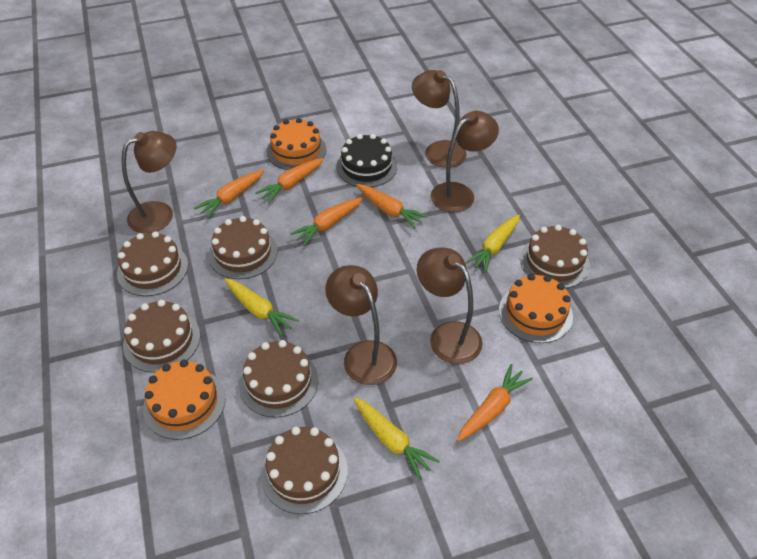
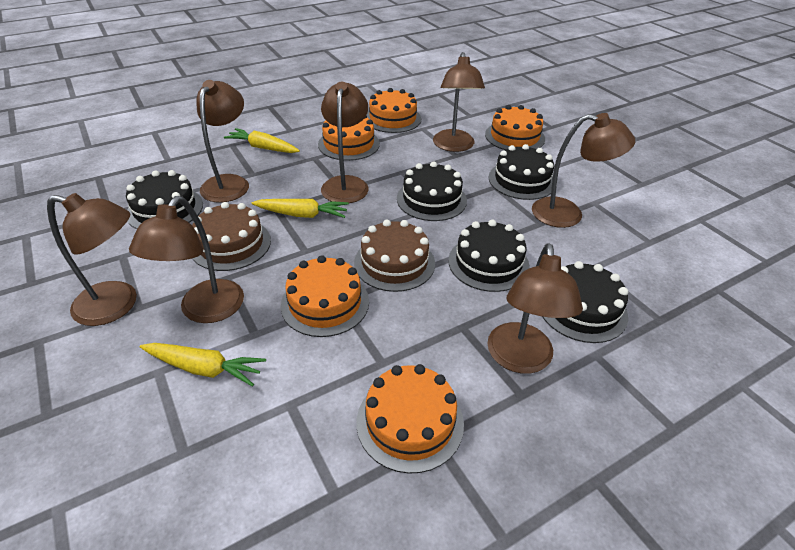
black cake: 1 -> 5
brown cake: 6 -> 2
brown lamp: 5 -> 7
orange cake: 3 -> 5
orange carrot: 5 -> 0

